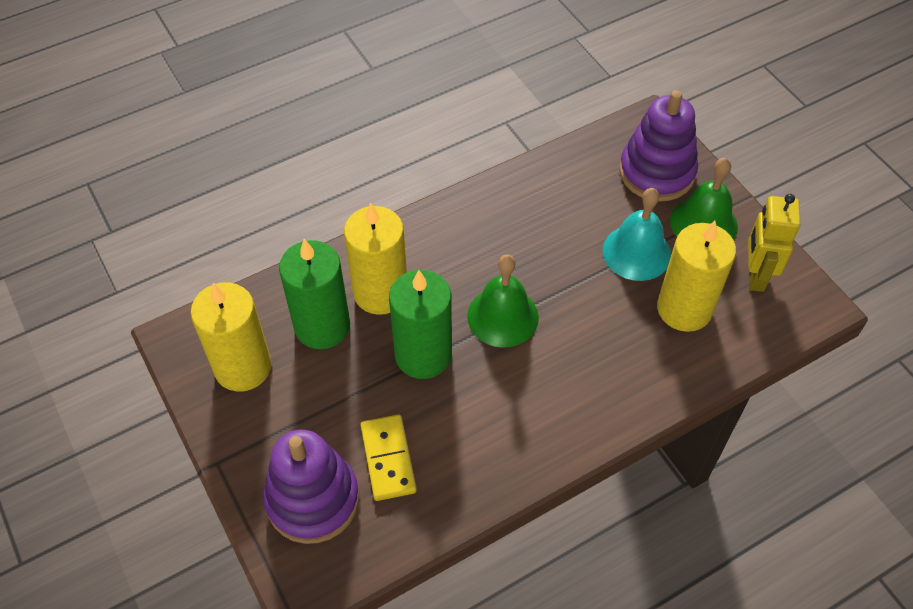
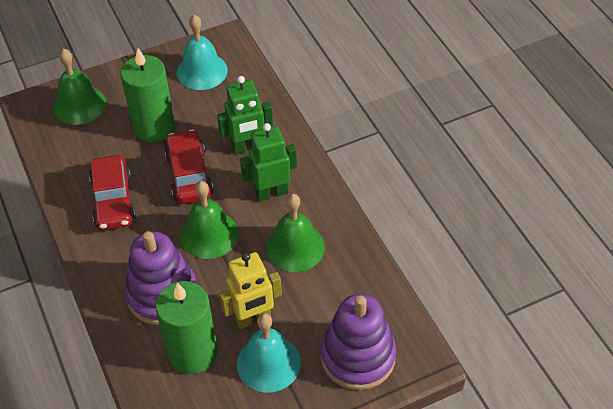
green bell: 2 -> 3
green robot: 0 -> 2
red car: 0 -> 2
turquoise bell: 1 -> 2
yellow candle: 3 -> 0
yellow domino: 1 -> 0

